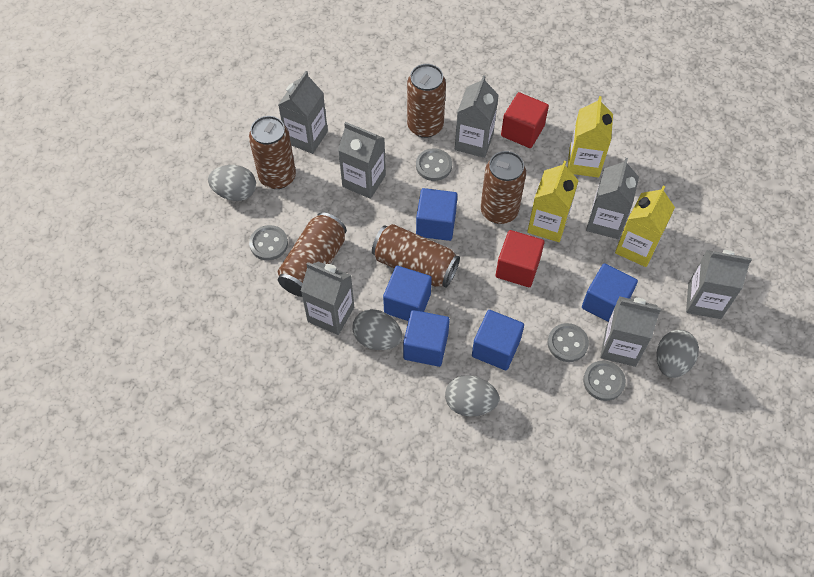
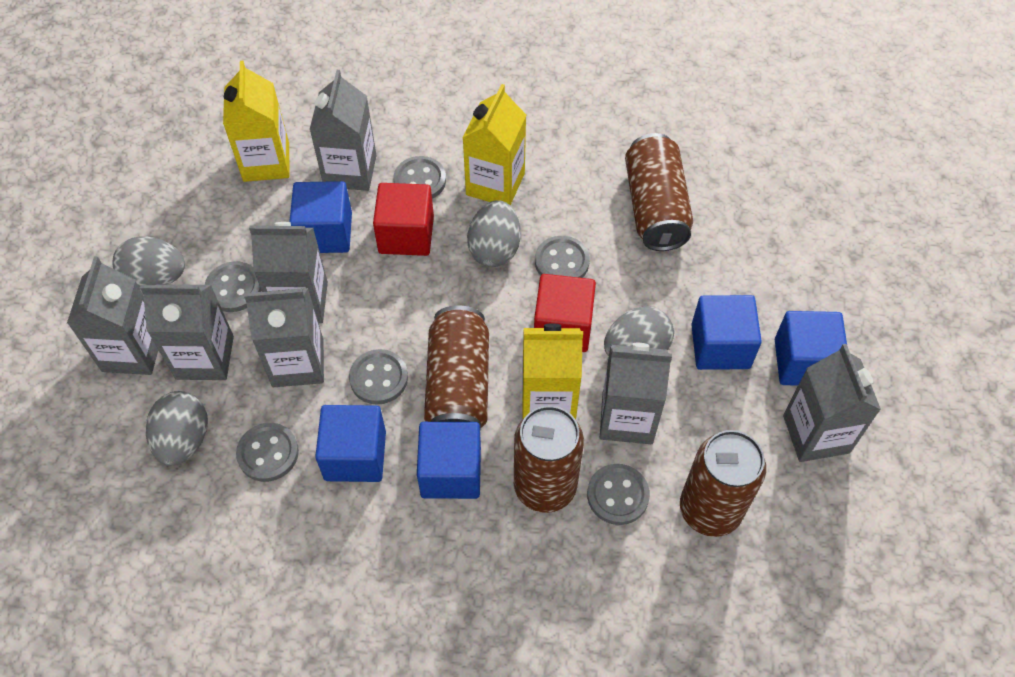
brown can: 5 -> 4
grey button: 4 -> 6

